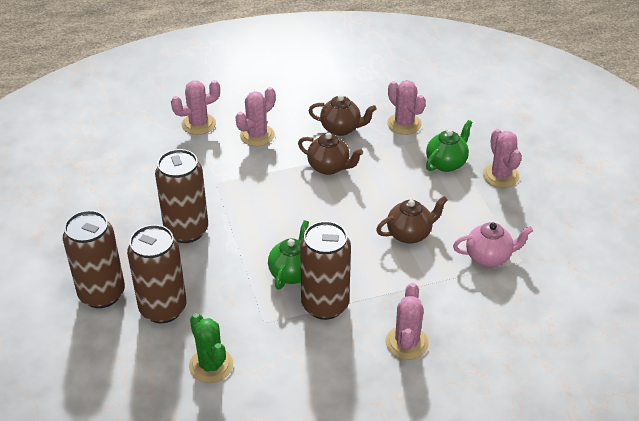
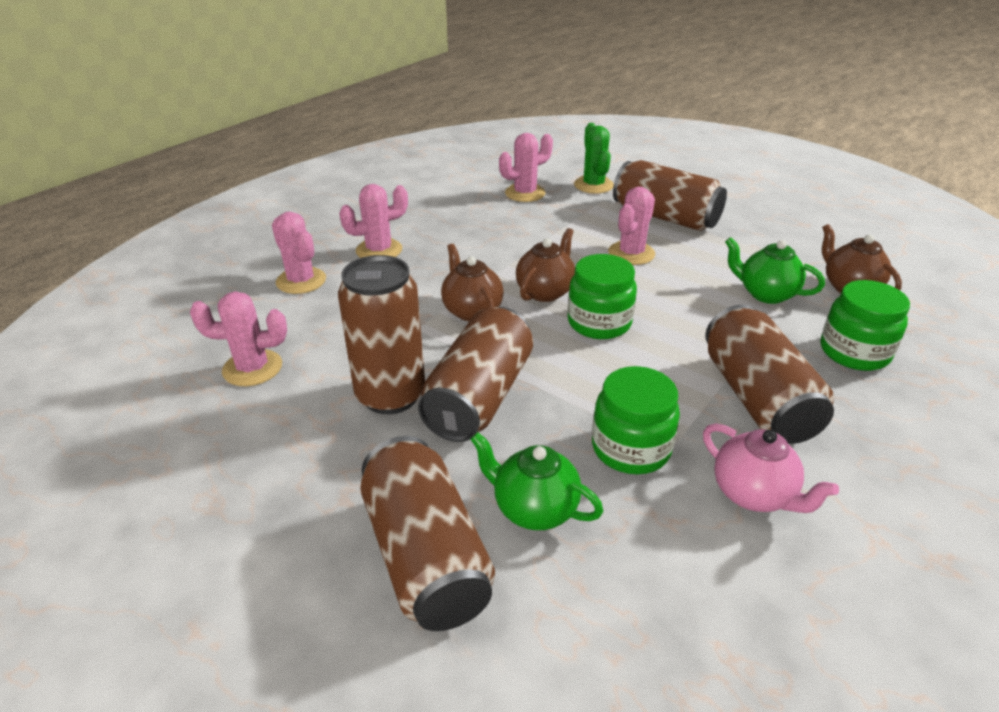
brown can: 4 -> 5
green jar: 0 -> 3

